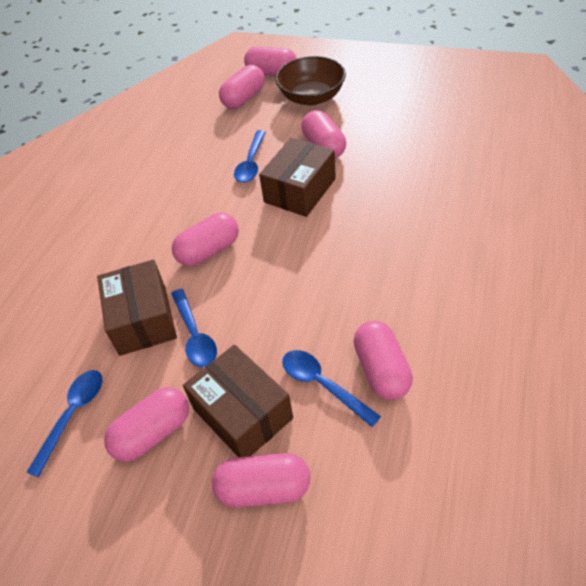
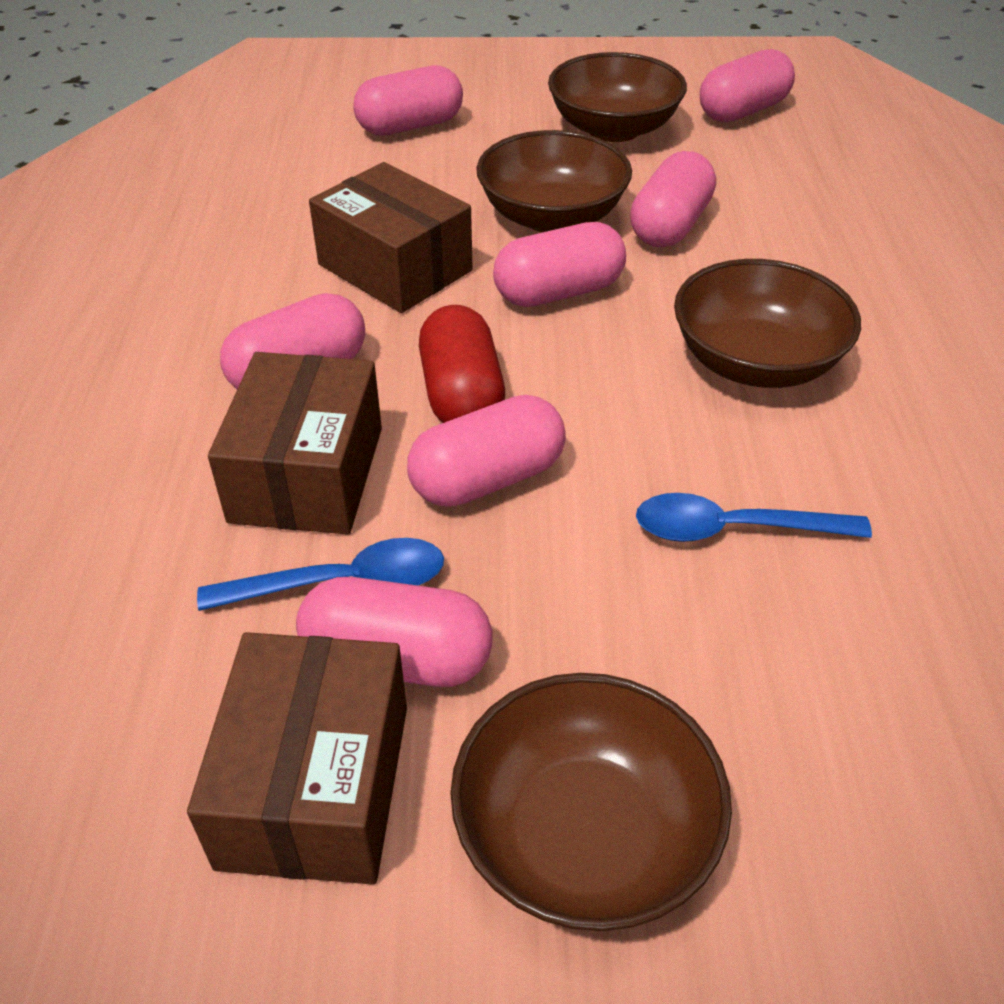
blue spoon: 4 -> 2
brown bowl: 1 -> 4
red capsule: 0 -> 1

